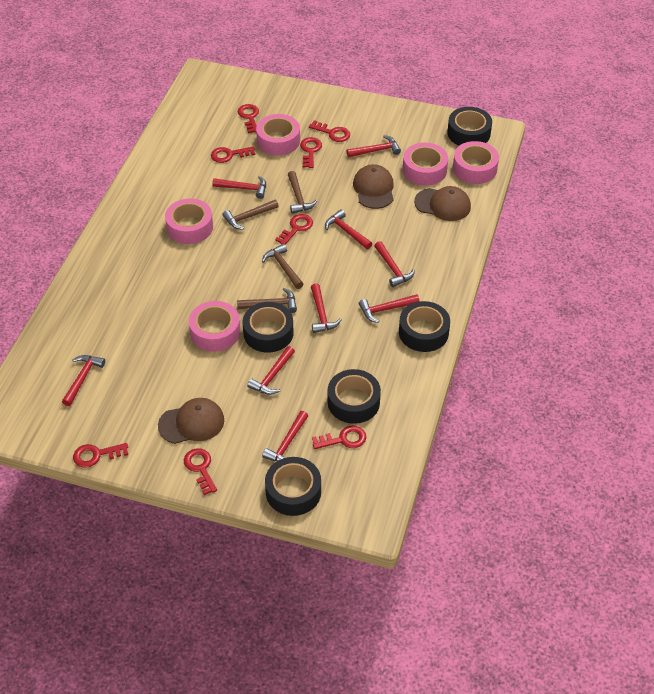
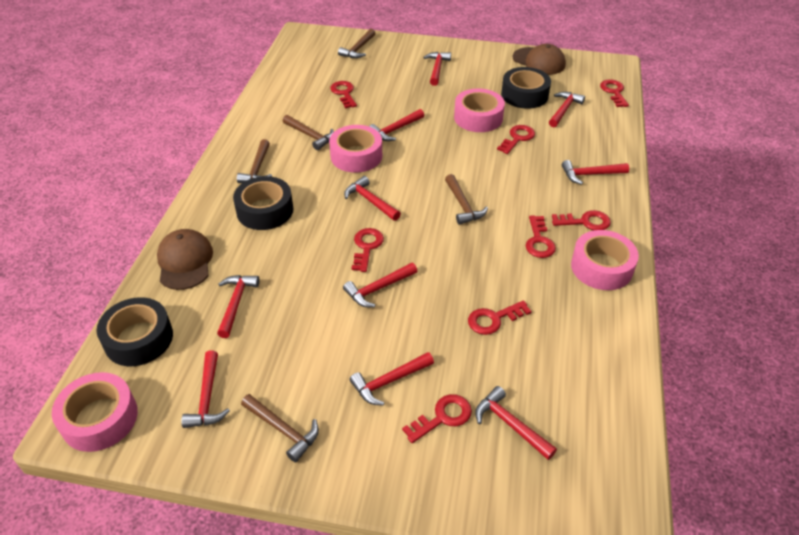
black tape: 5 -> 3
brown cap: 3 -> 2
brown hammer: 4 -> 5
pink tape: 5 -> 4
red hammer: 9 -> 10

